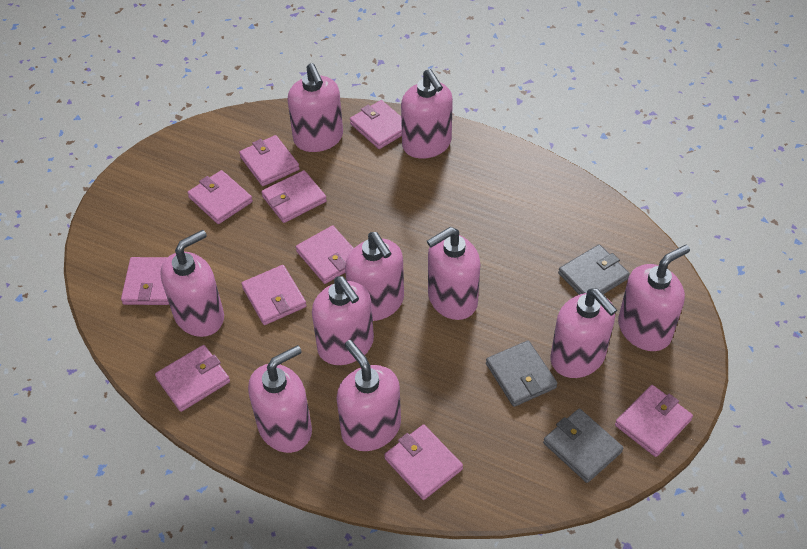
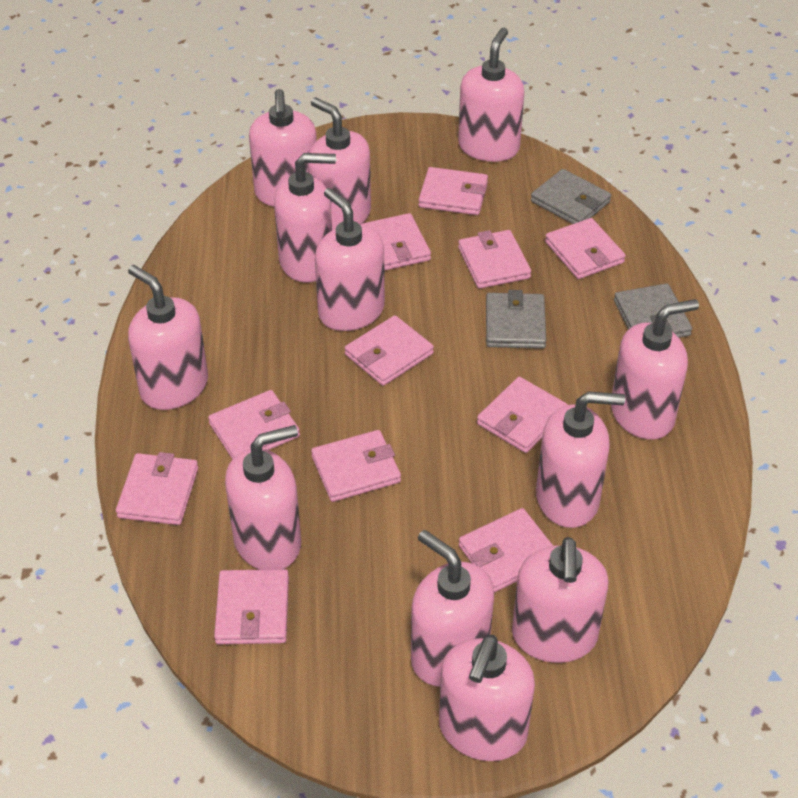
pink soap dispenser: 10 -> 12
pink wallet: 10 -> 11

